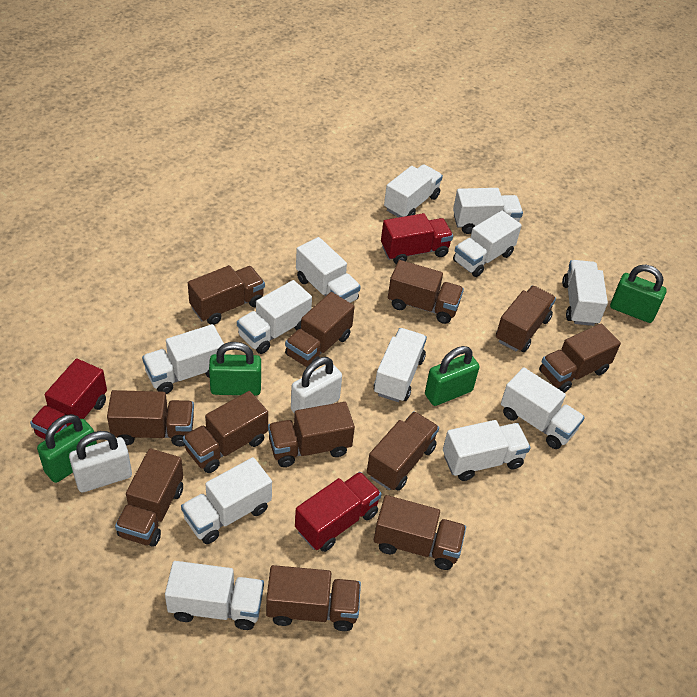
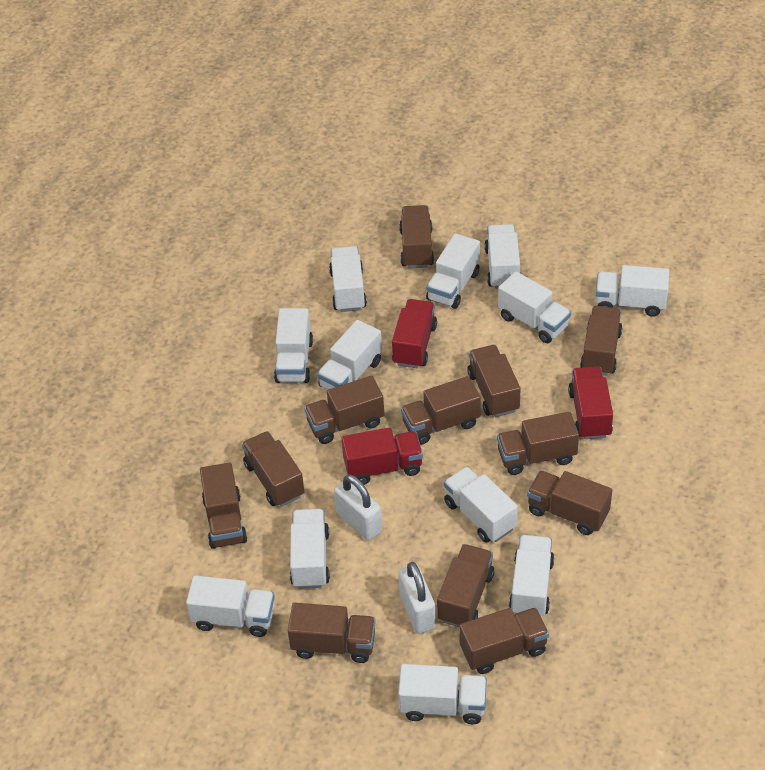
green padlock: 4 -> 0

